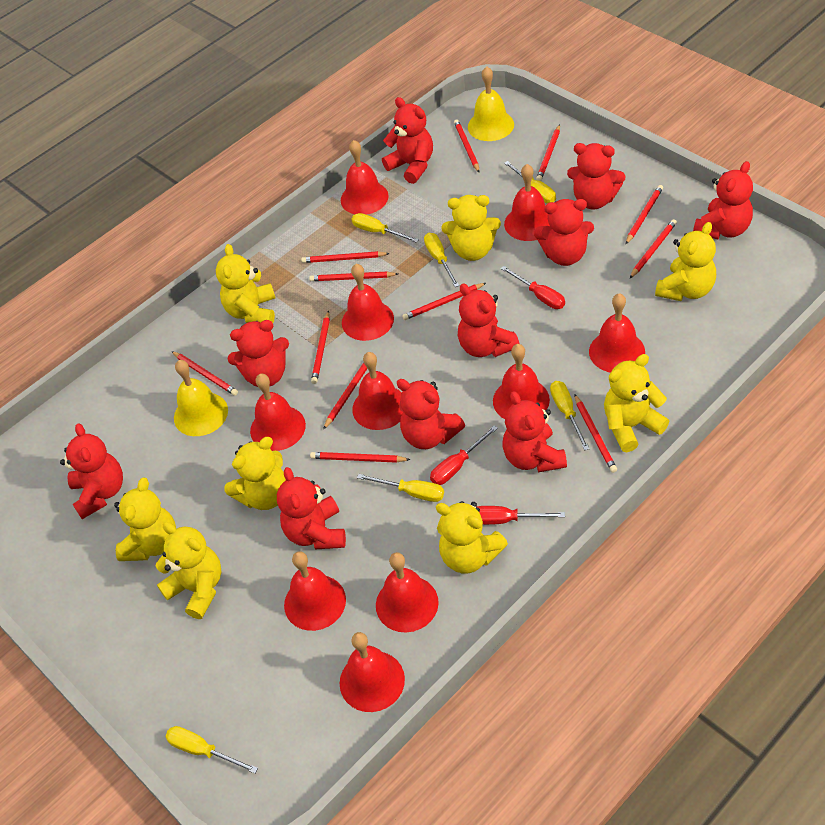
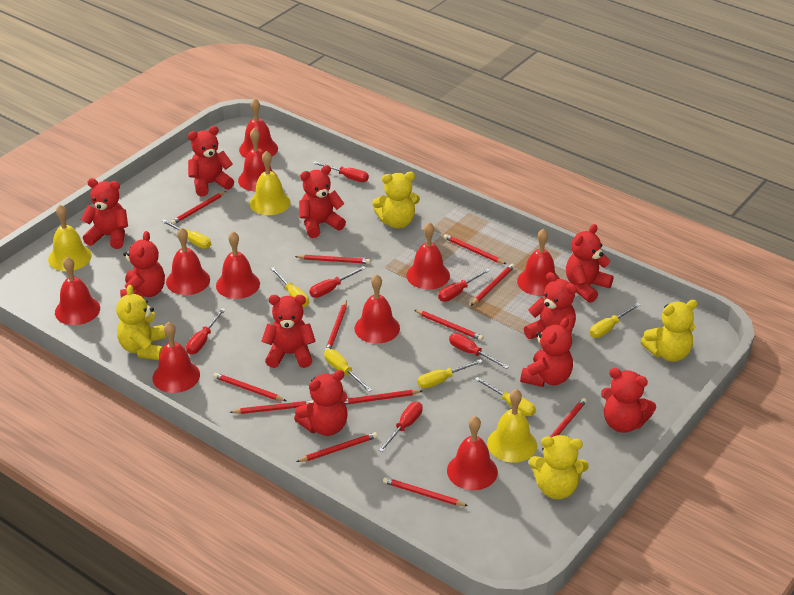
red screwdriver: 3 -> 6
yellow bell: 2 -> 3
yellow teddy bear: 8 -> 4

